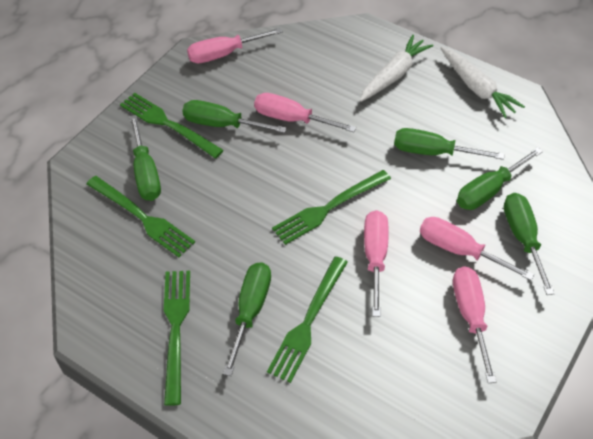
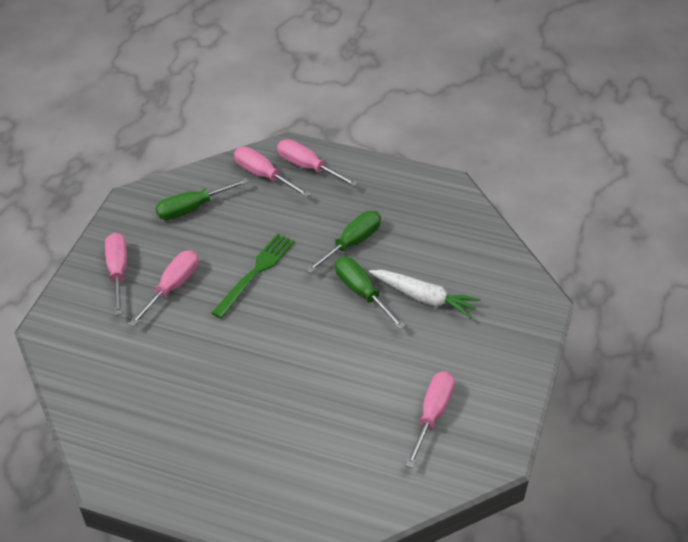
green fork: 5 -> 1
green screwdriver: 6 -> 3
white carrot: 2 -> 1

